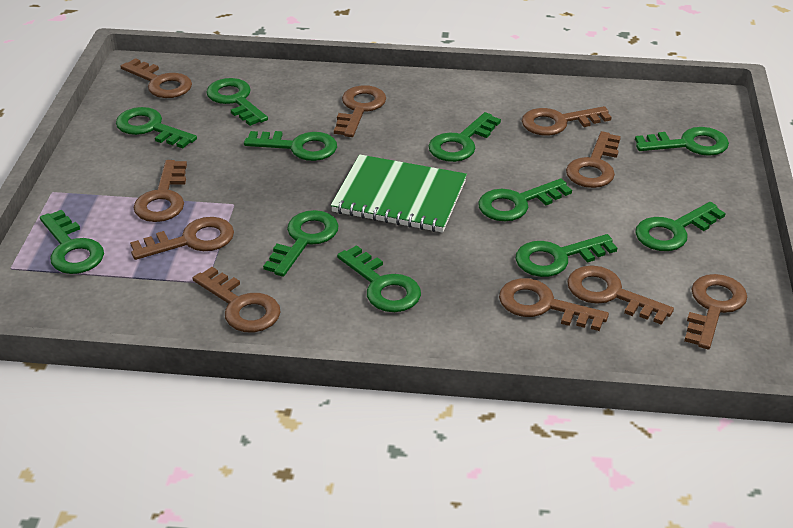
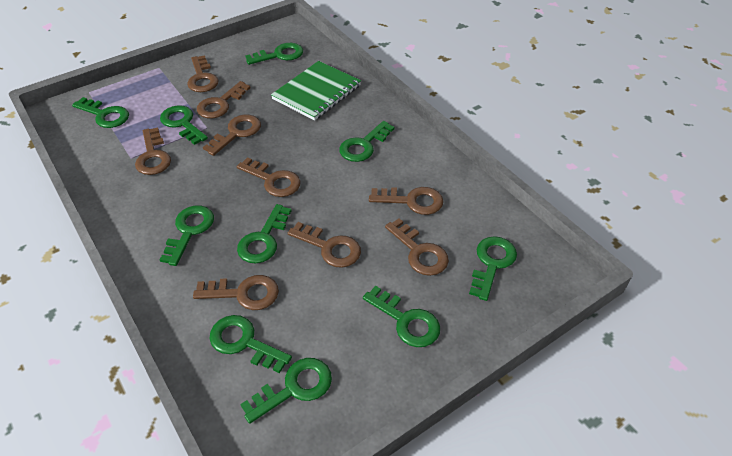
brown key: 10 -> 9
green key: 11 -> 10

